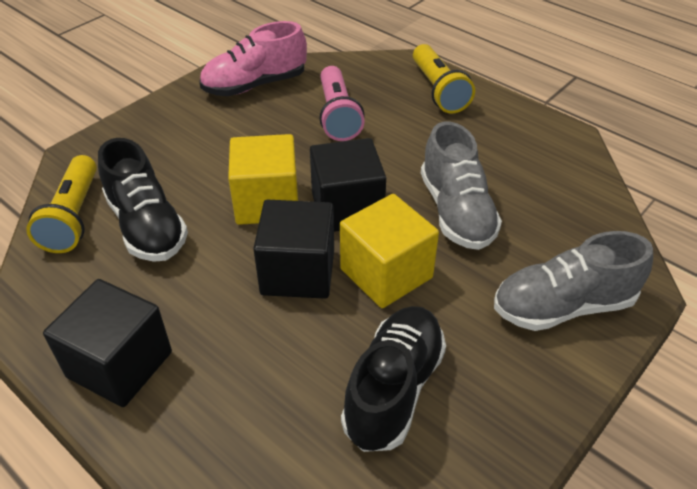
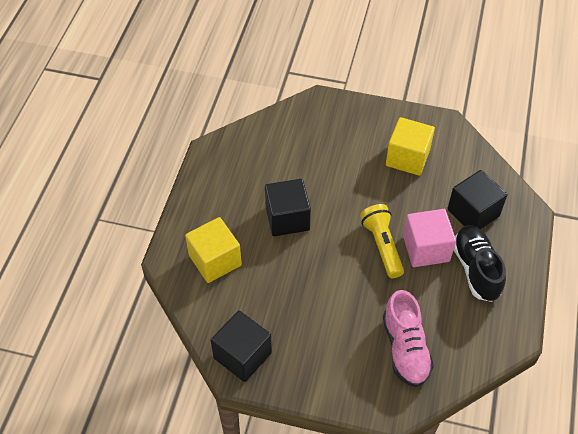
black shoe: 2 -> 1
grey shoe: 2 -> 0
pink cube: 0 -> 1
pink flashlight: 1 -> 0
yellow flashlight: 2 -> 1

